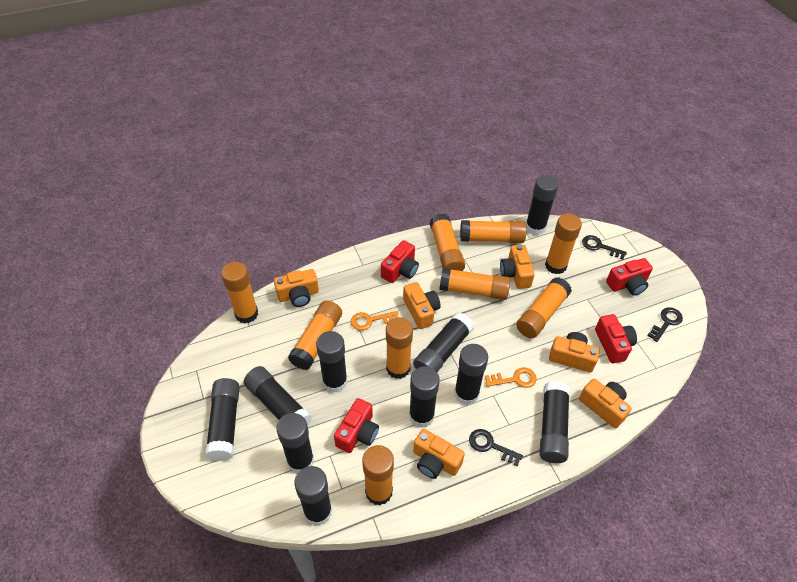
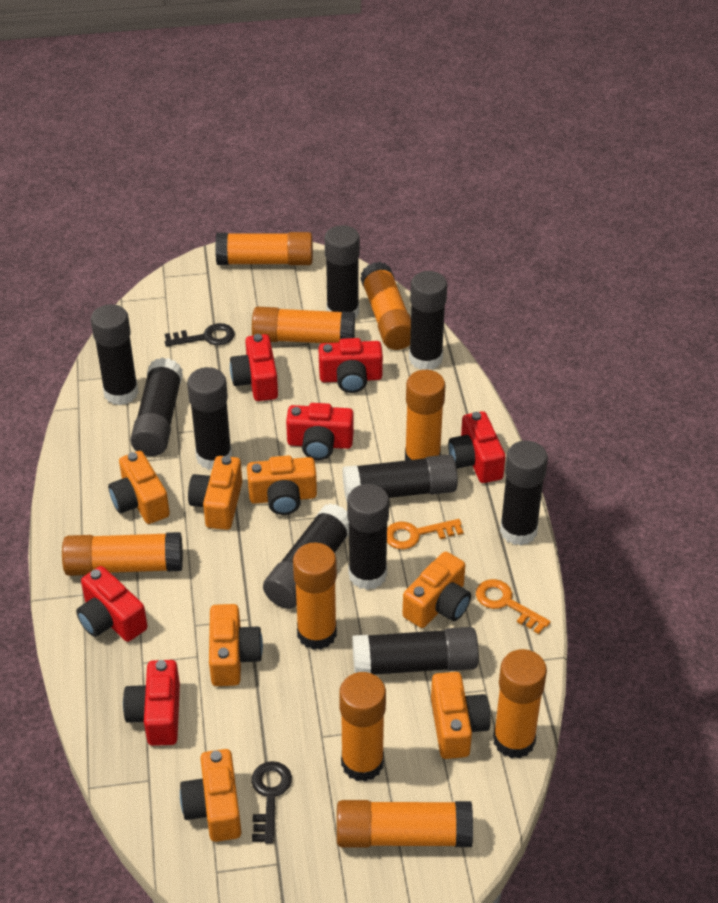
black key: 3 -> 2
orange camera: 6 -> 7
red camera: 4 -> 6

